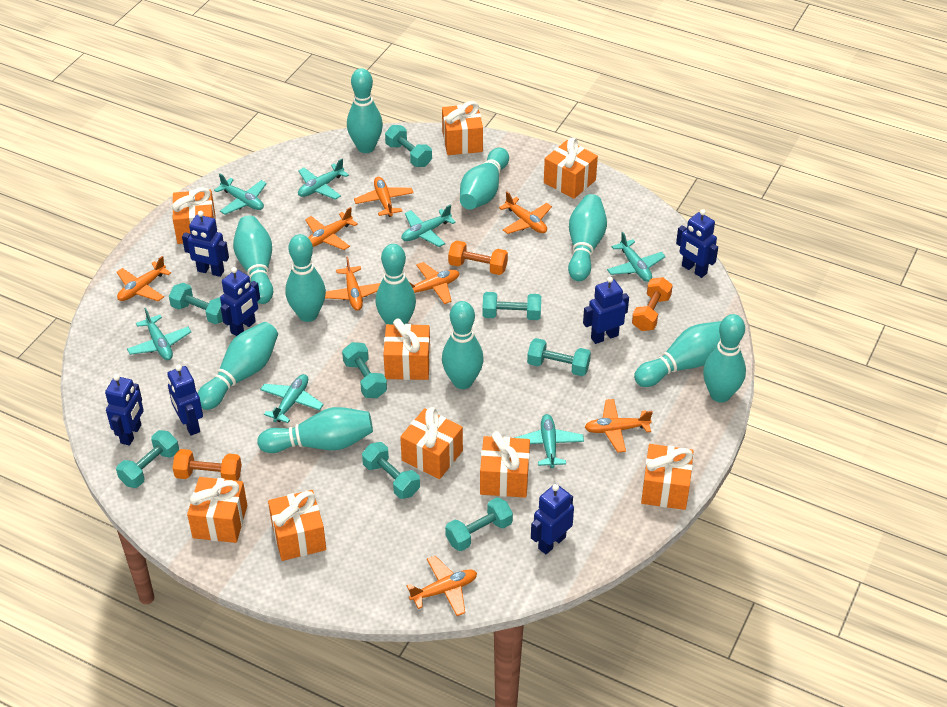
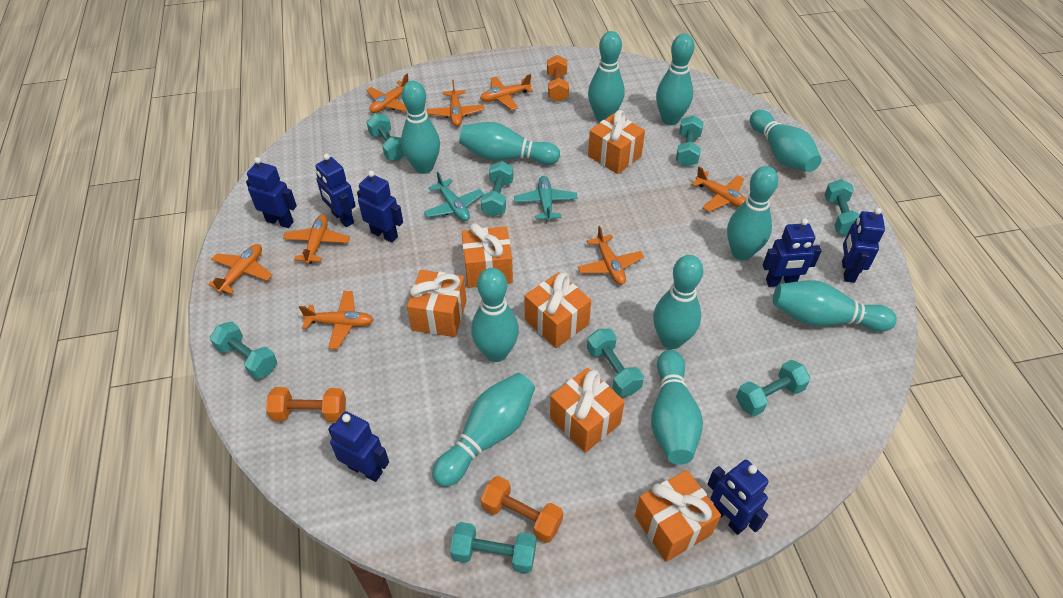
orange gift: 9 -> 6
turquoise plane: 7 -> 2

